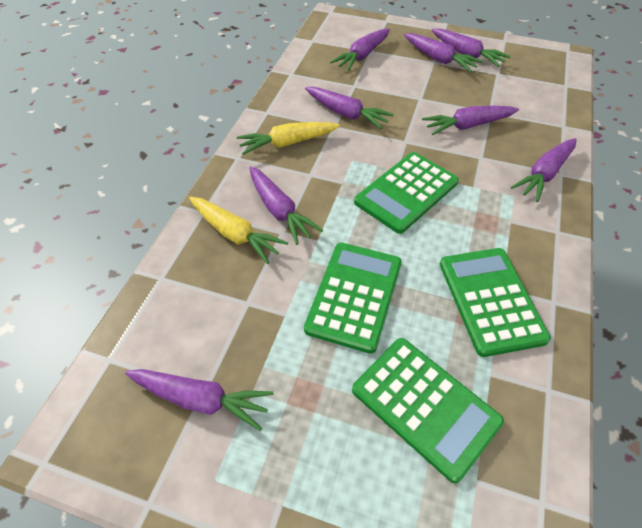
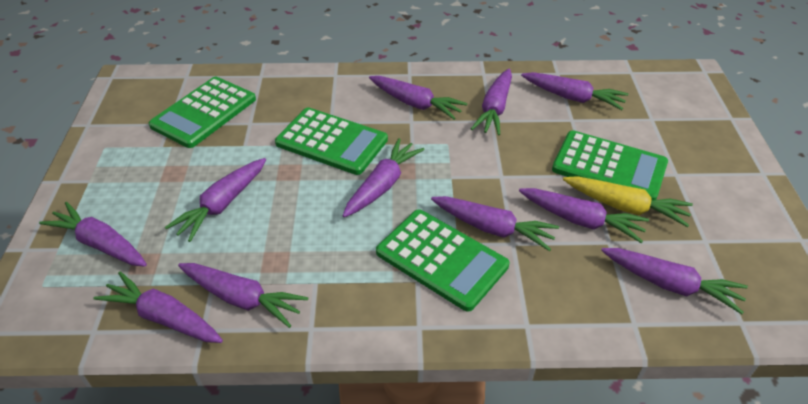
purple carrot: 8 -> 11
yellow carrot: 2 -> 1

